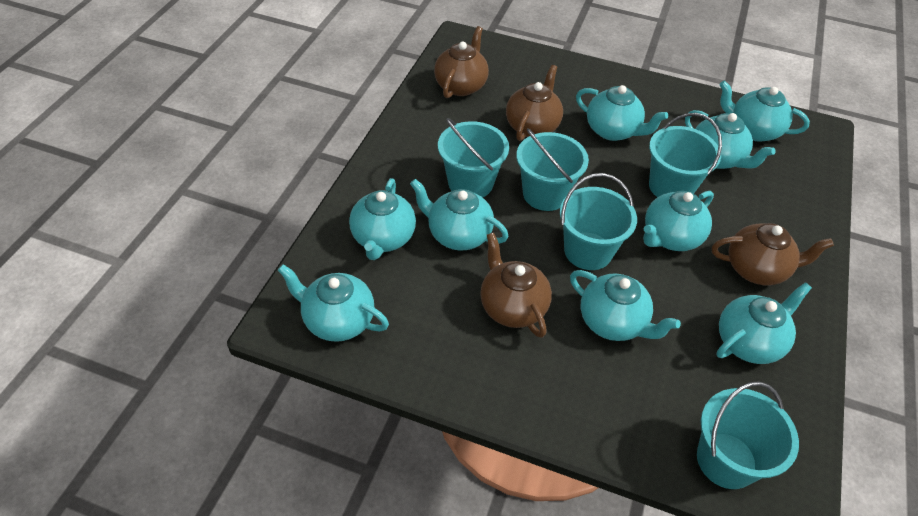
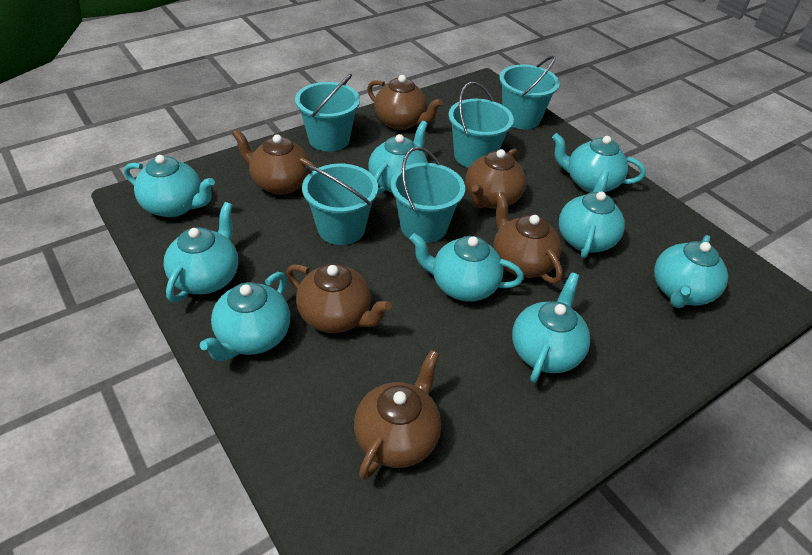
brown teapot: 4 -> 6

